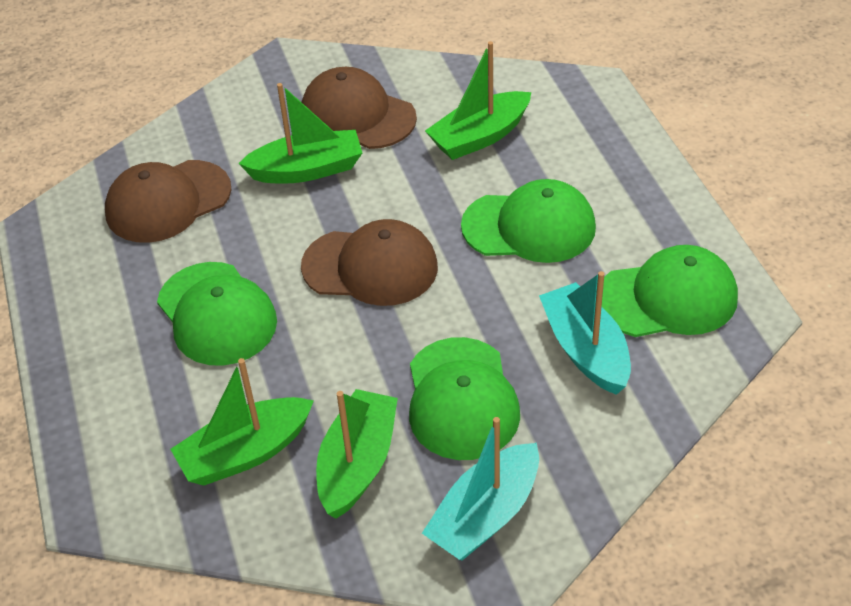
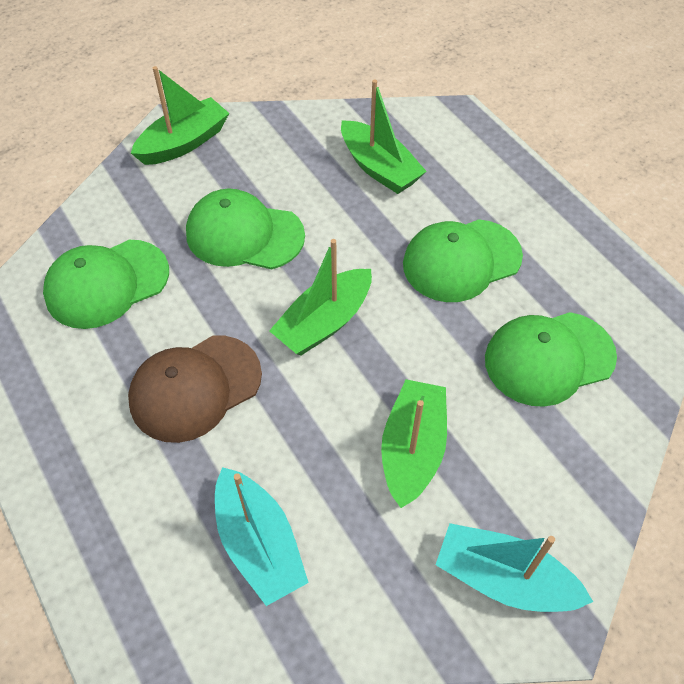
brown cap: 3 -> 1

